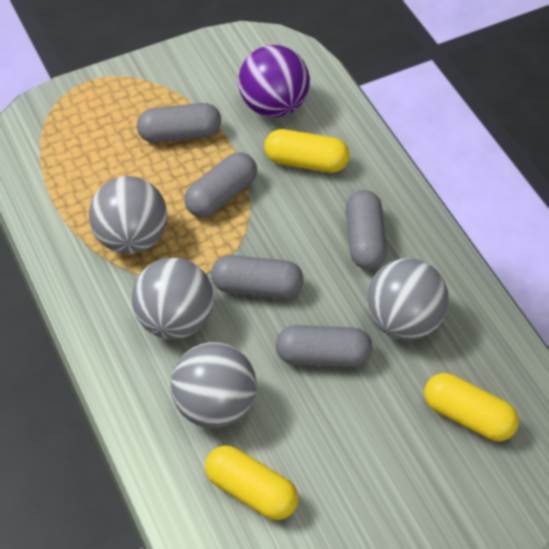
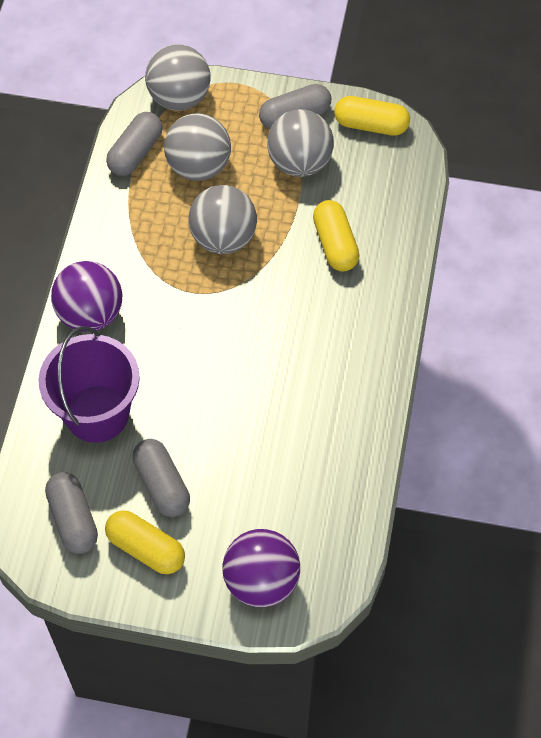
grey capsule: 5 -> 4
purple ball: 1 -> 2
purple bucket: 0 -> 1

